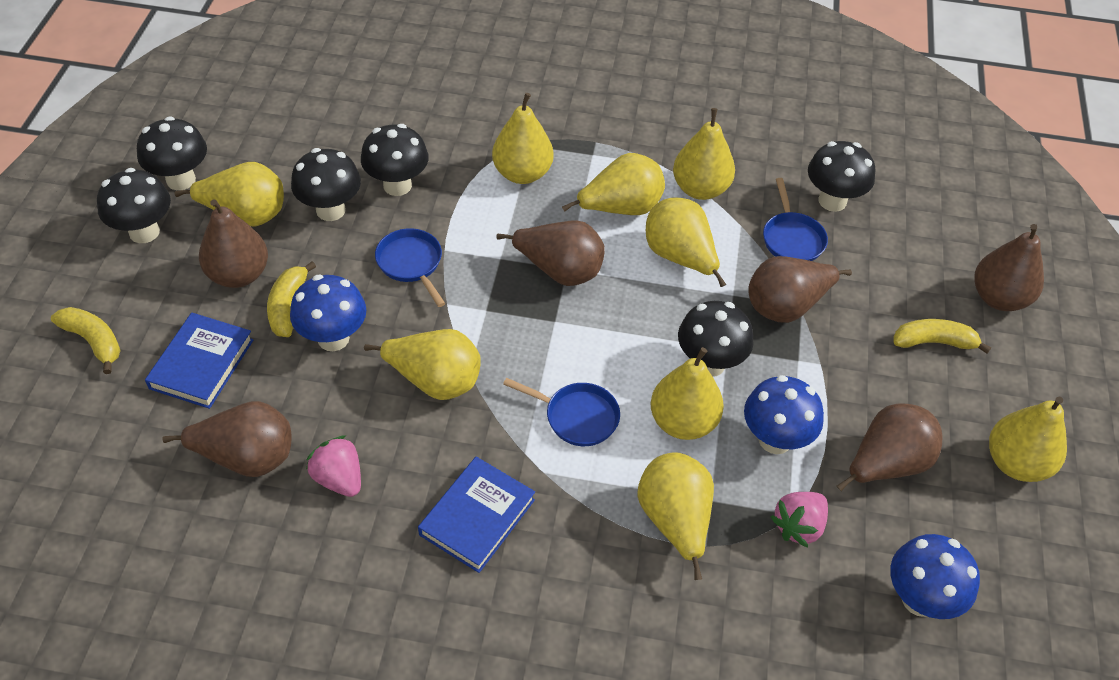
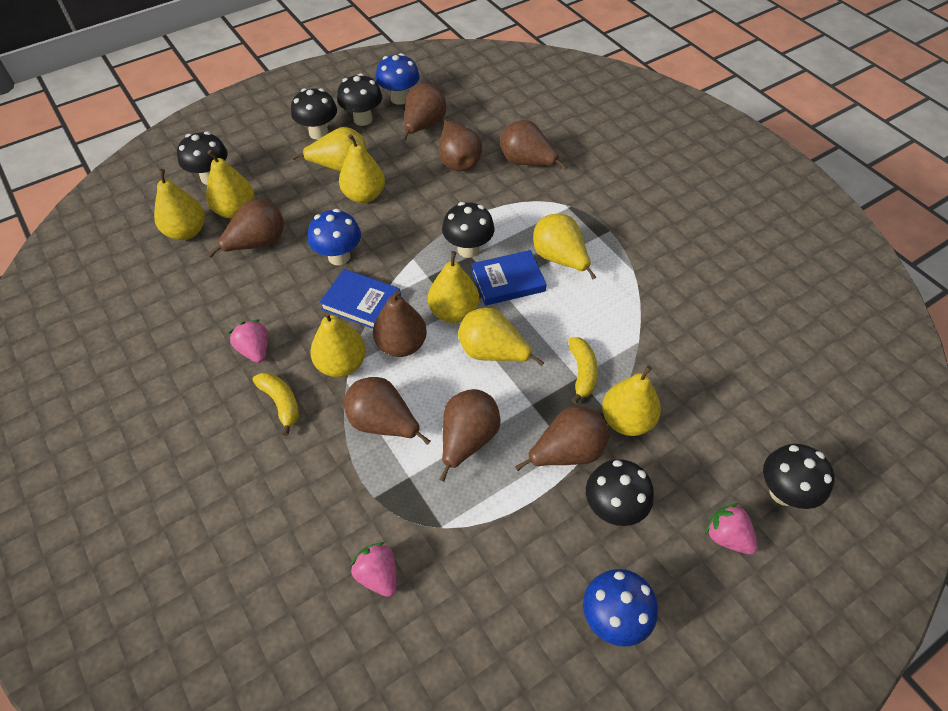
blue pan: 3 -> 0
brown pear: 6 -> 8
pink strawberry: 2 -> 3
yellow banana: 3 -> 2

